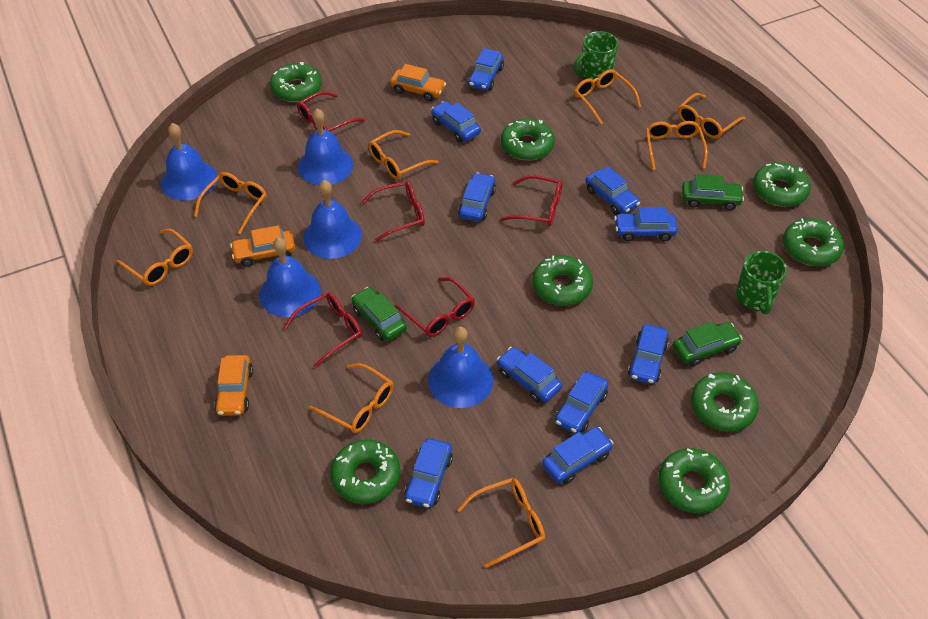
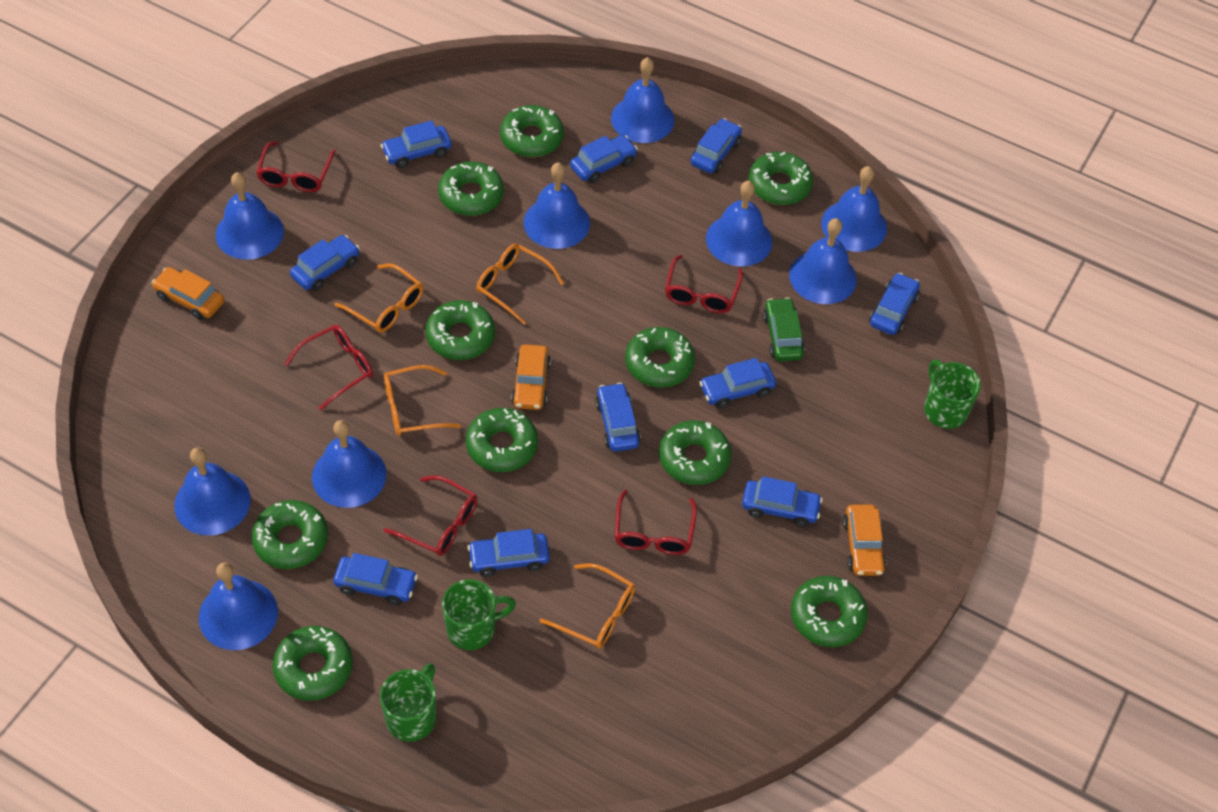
blue bell: 5 -> 9
green car: 3 -> 1
green donut: 8 -> 10
green mug: 2 -> 3
orange glasses: 8 -> 4

